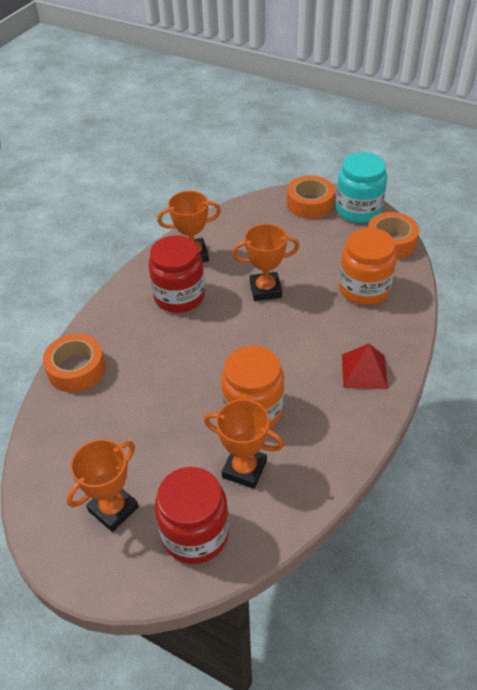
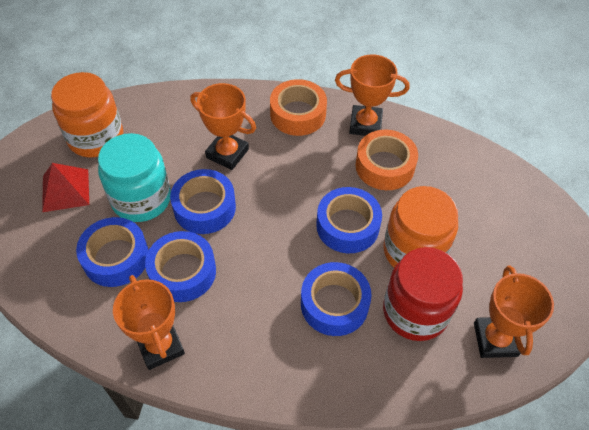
blue tape: 0 -> 5
orange tape: 3 -> 2
red jar: 2 -> 1

